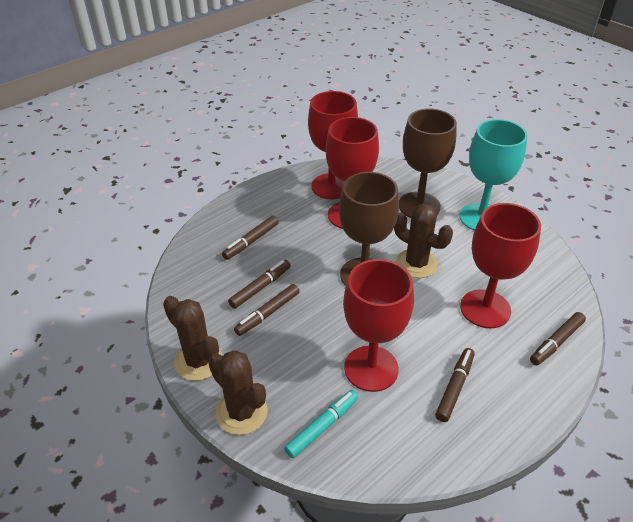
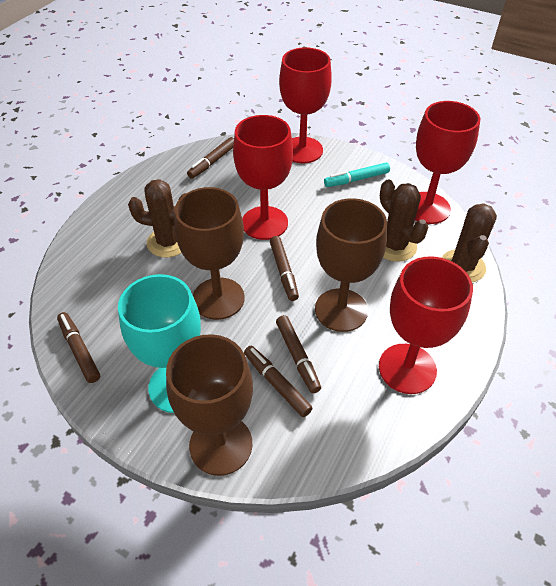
brown goblet: 2 -> 3

